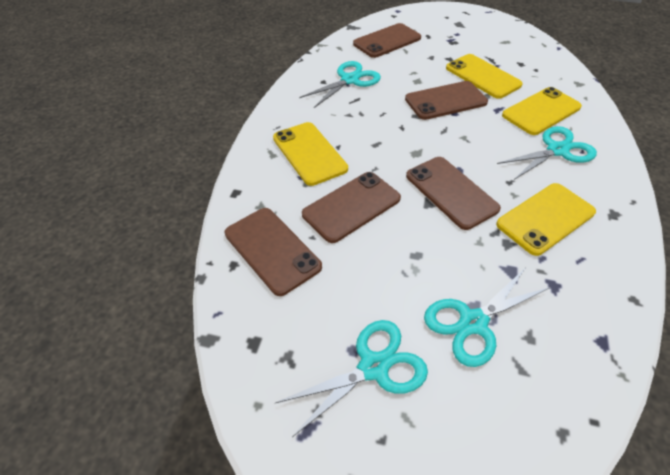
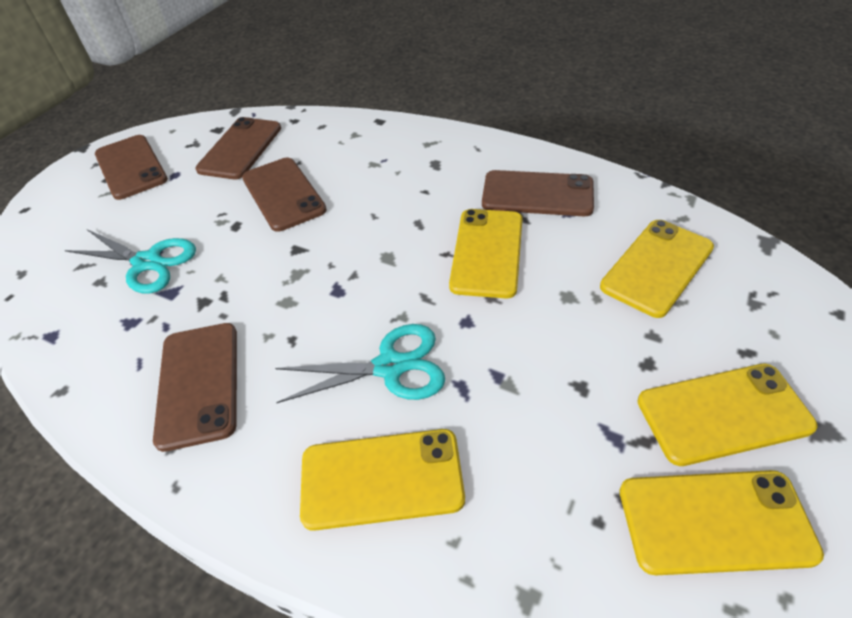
turquoise scissors: 4 -> 2
yellow phone: 4 -> 5

